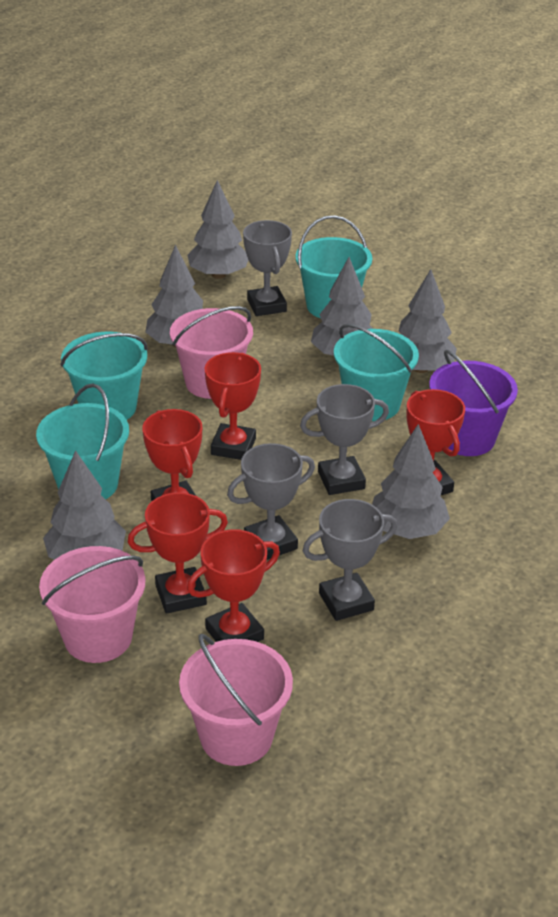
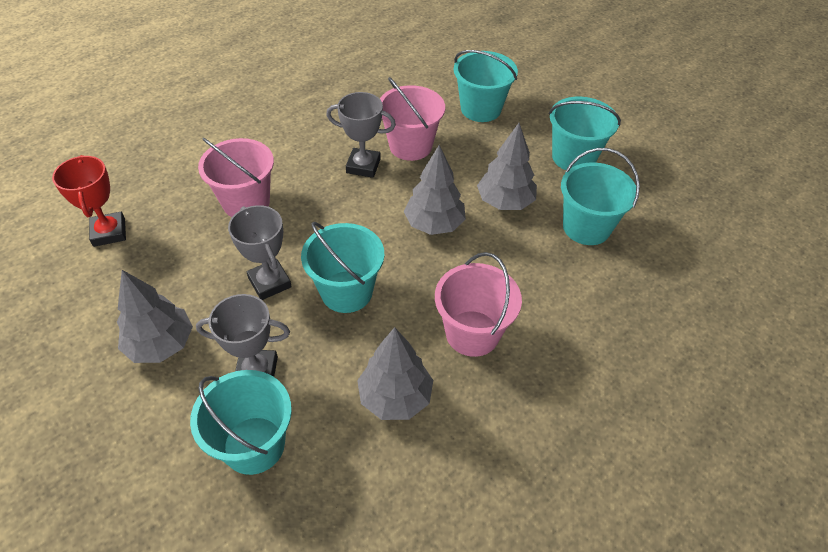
grey tree: 6 -> 4
grey trophy: 4 -> 3
purple bucket: 1 -> 0
red trophy: 5 -> 1
turquoise bucket: 4 -> 5

